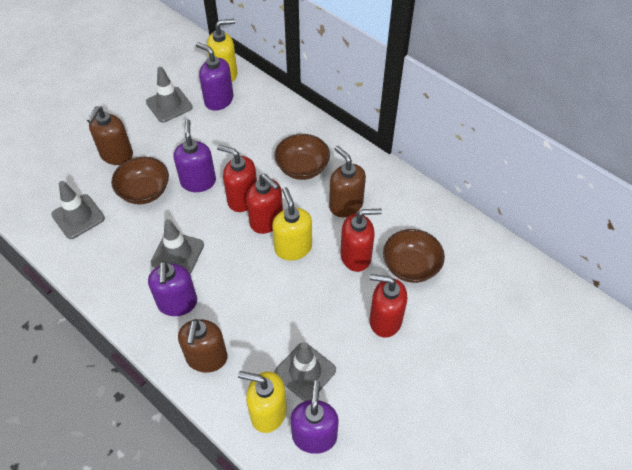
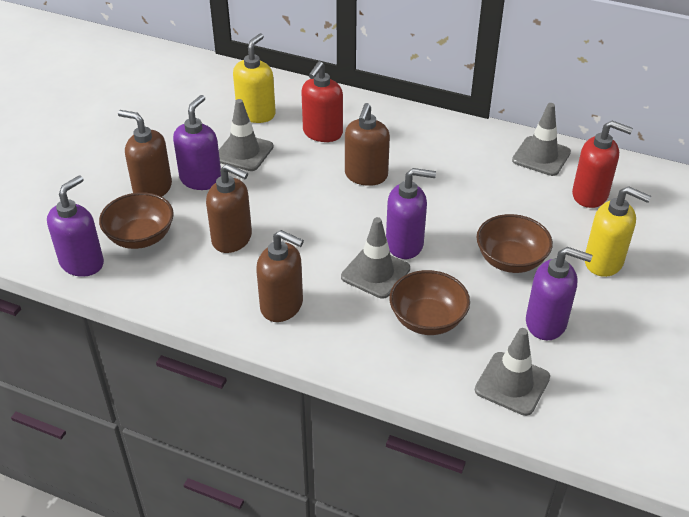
brown soap dispenser: 3 -> 4
red soap dispenser: 4 -> 2
yellow soap dispenser: 3 -> 2

